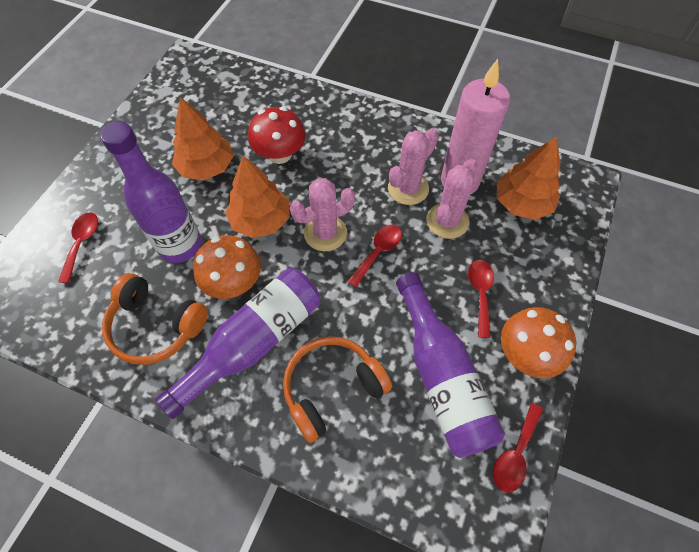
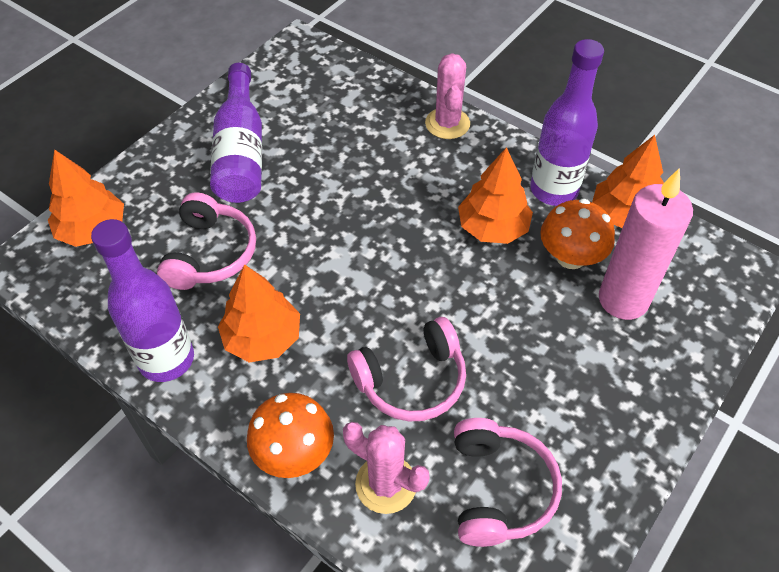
orange headphones: 2 -> 0
orange tree: 3 -> 4
pink cactus: 3 -> 2
pink headphones: 0 -> 3
red mushroom: 1 -> 0
red spoon: 4 -> 0

